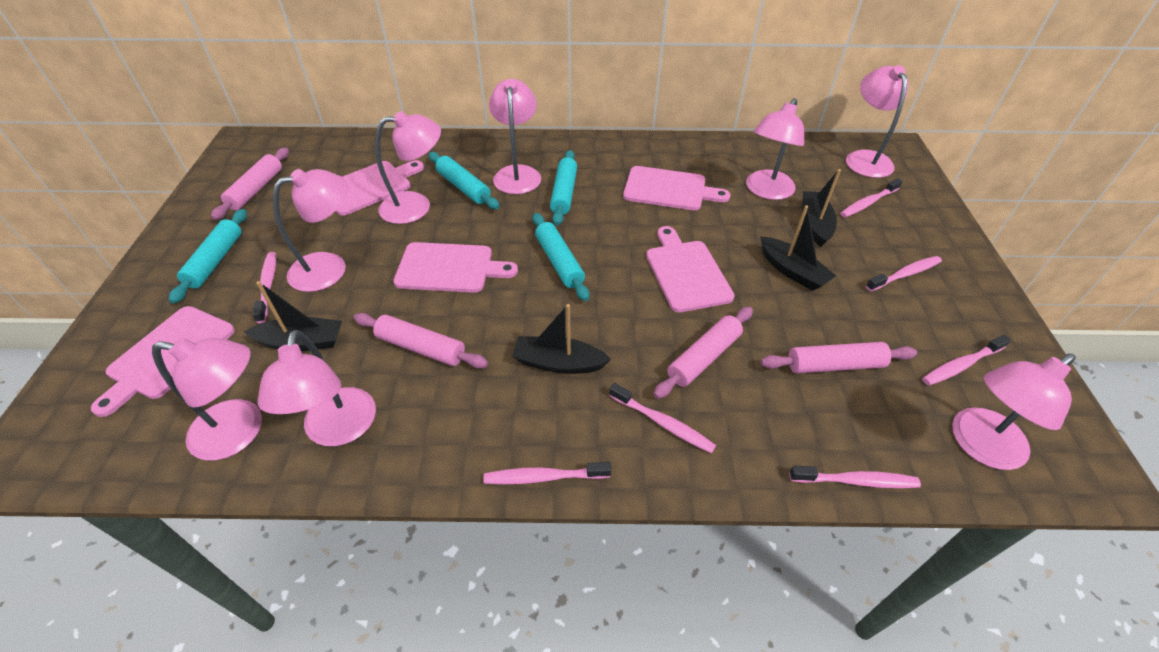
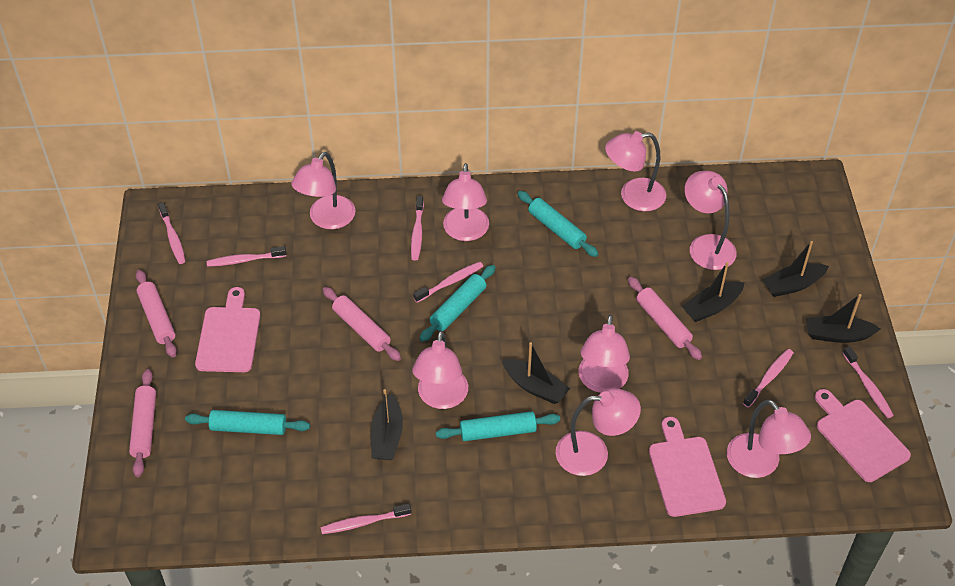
black boat: 4 -> 5
pink cutting board: 5 -> 3

